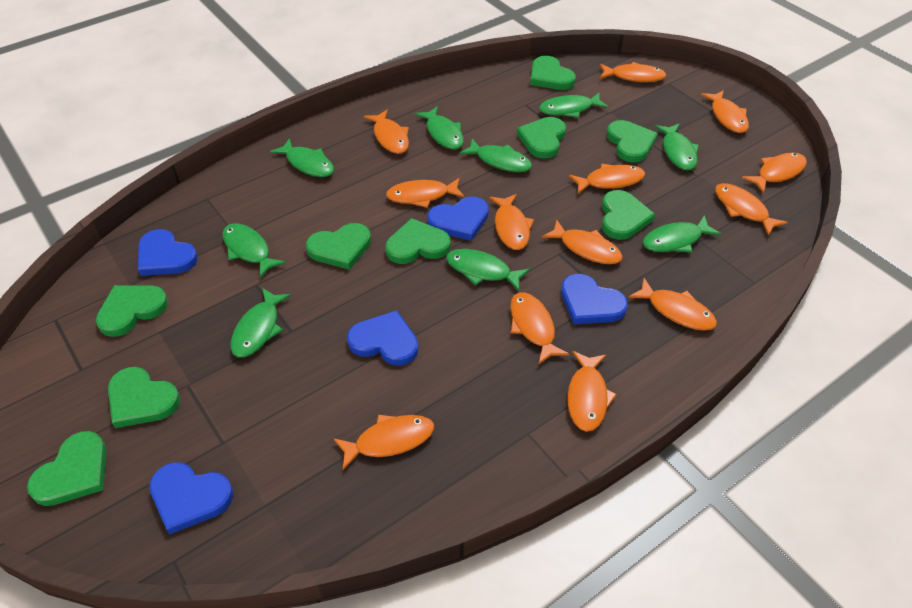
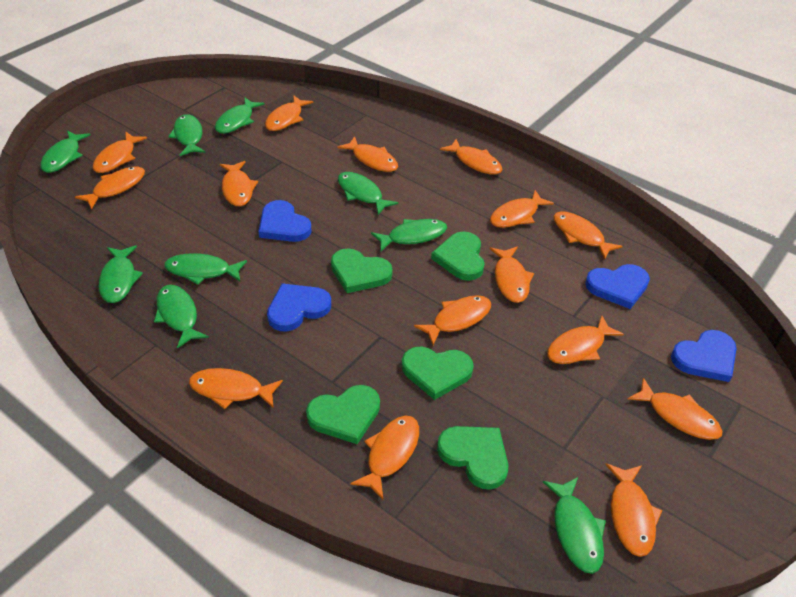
blue heart: 5 -> 4
green heart: 9 -> 5
orange fish: 13 -> 15

